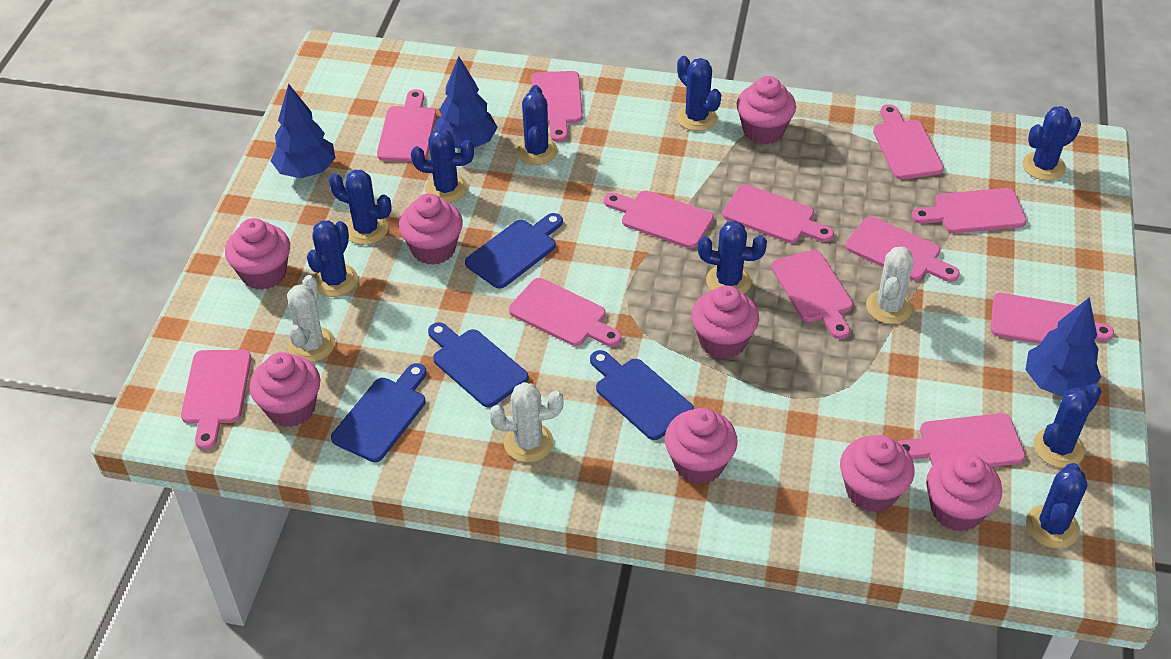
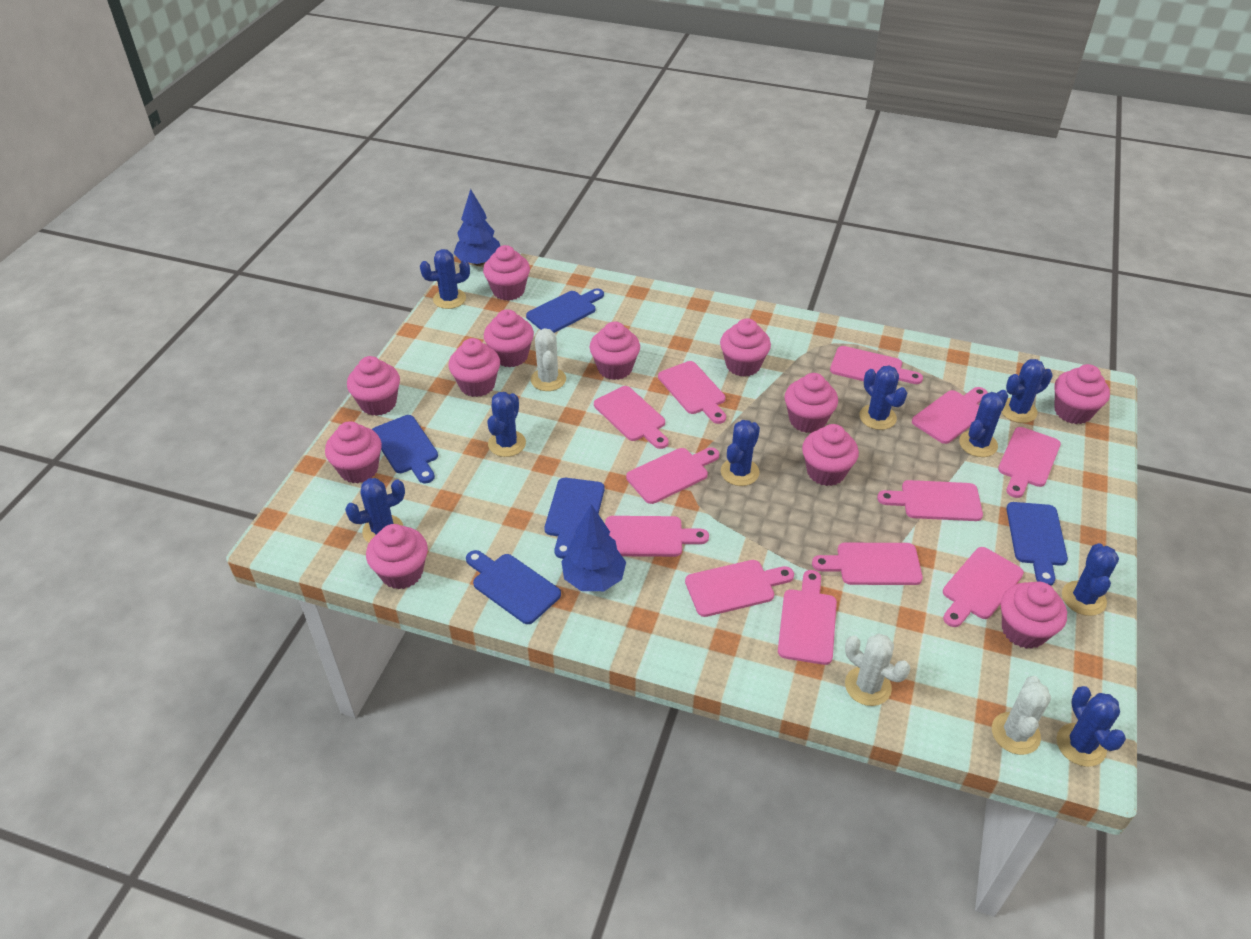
blue cutting board: 4 -> 5
blue tree: 3 -> 2
pink cupcake: 8 -> 12

